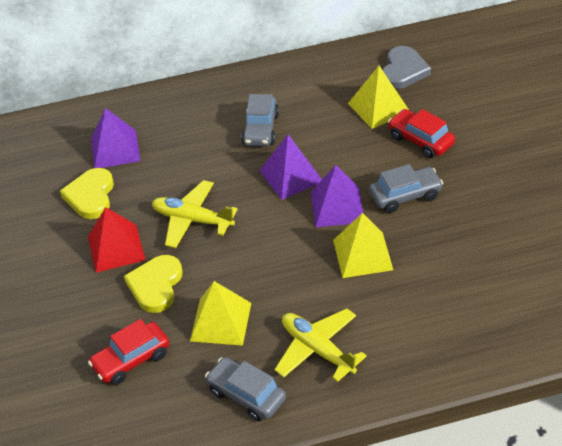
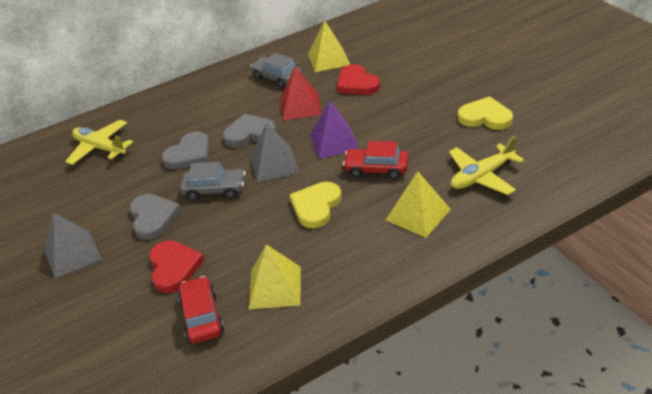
grey car: 3 -> 2
grey heart: 1 -> 3
grey pyramid: 0 -> 2
purple pyramid: 3 -> 1
red heart: 0 -> 2

